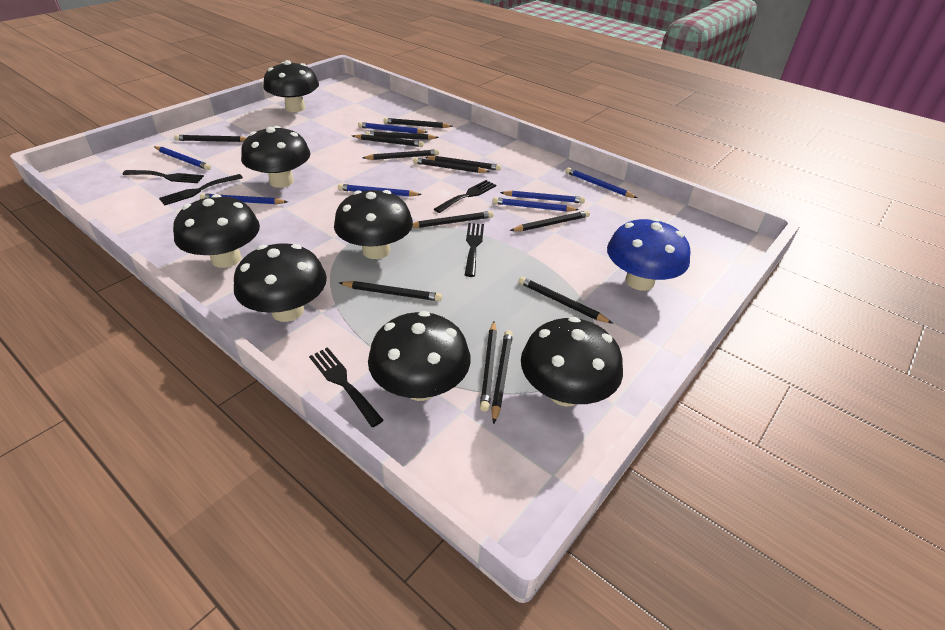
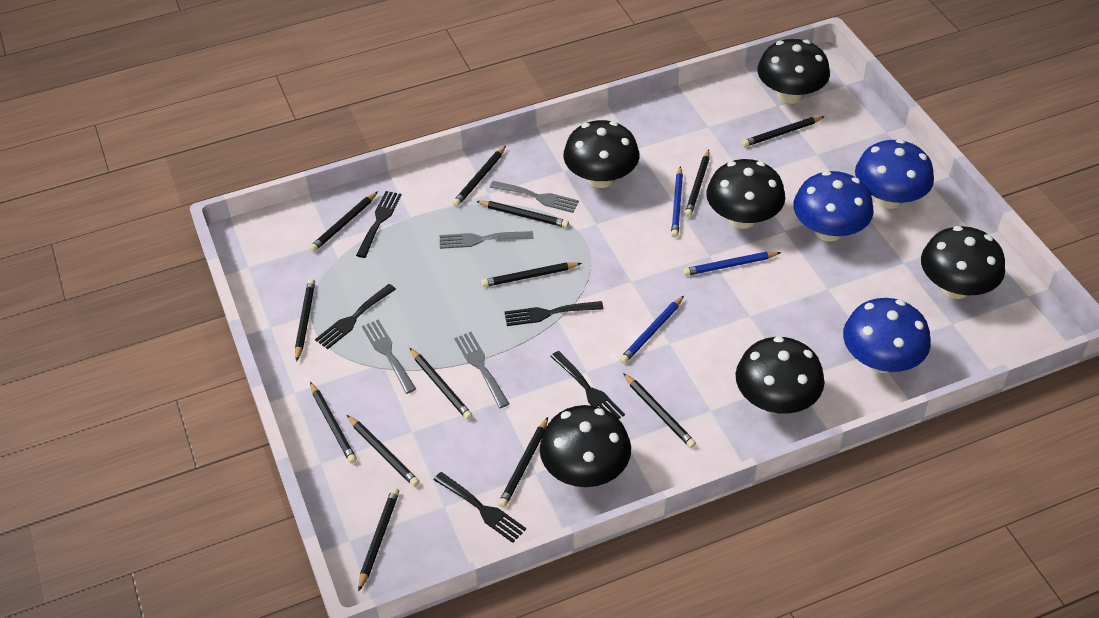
black mushroom: 7 -> 6
blue mushroom: 1 -> 3
blue pencil: 7 -> 3
grey fork: 0 -> 4

